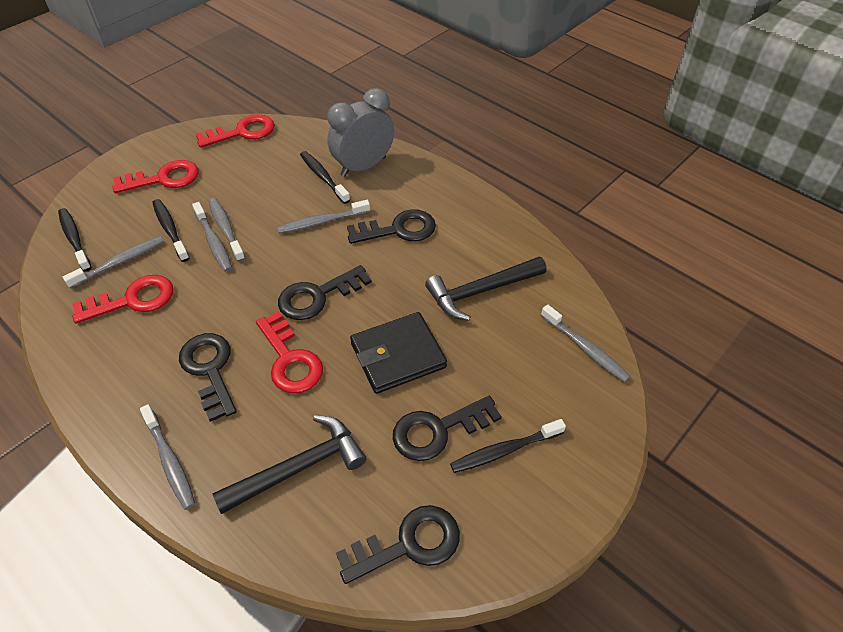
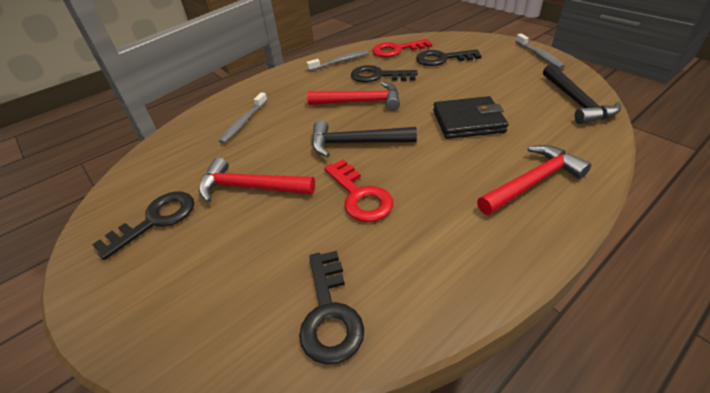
black key: 5 -> 4
black toothbrush: 4 -> 0
grey clock: 1 -> 0
grey toothbrush: 6 -> 3
red hammer: 0 -> 3
red key: 4 -> 2

